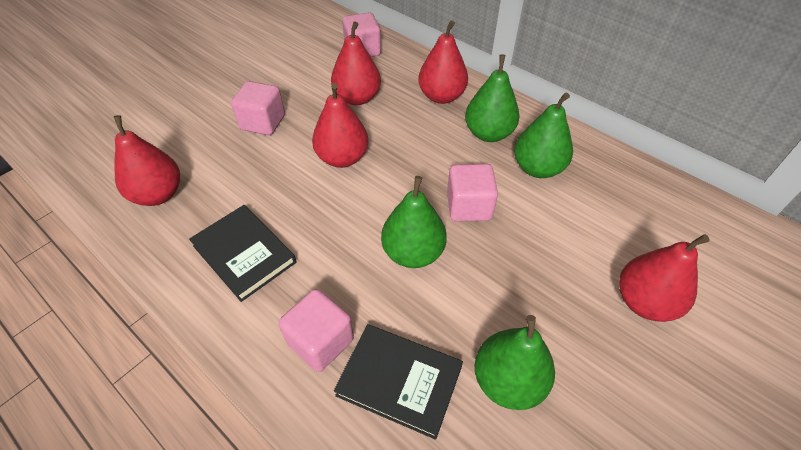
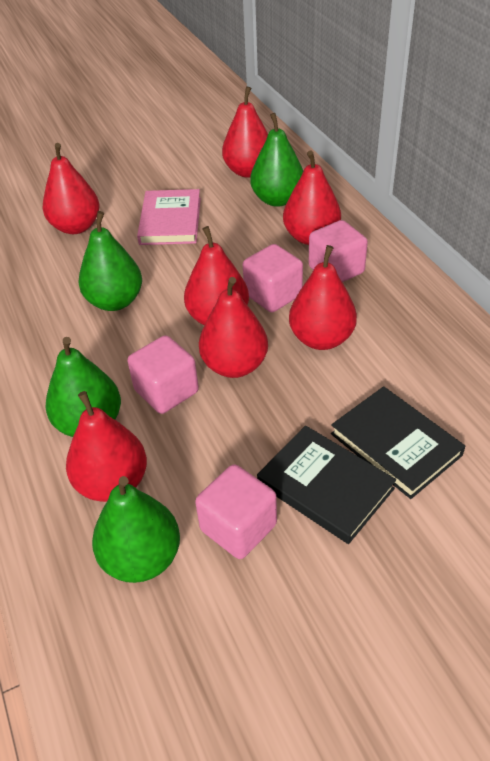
pink book: 0 -> 1
red pear: 5 -> 7

